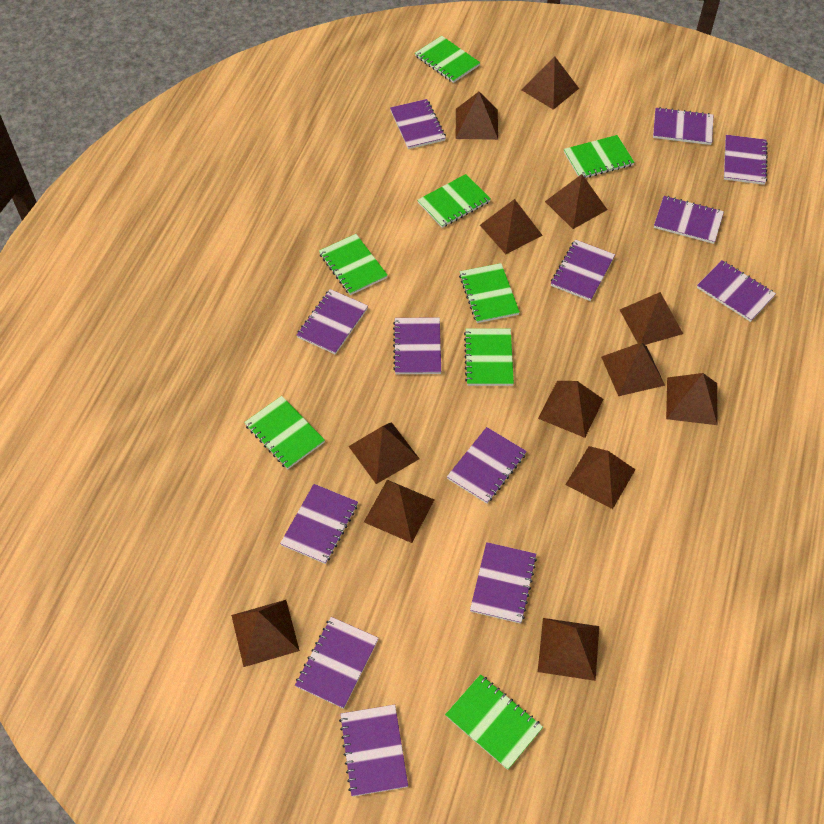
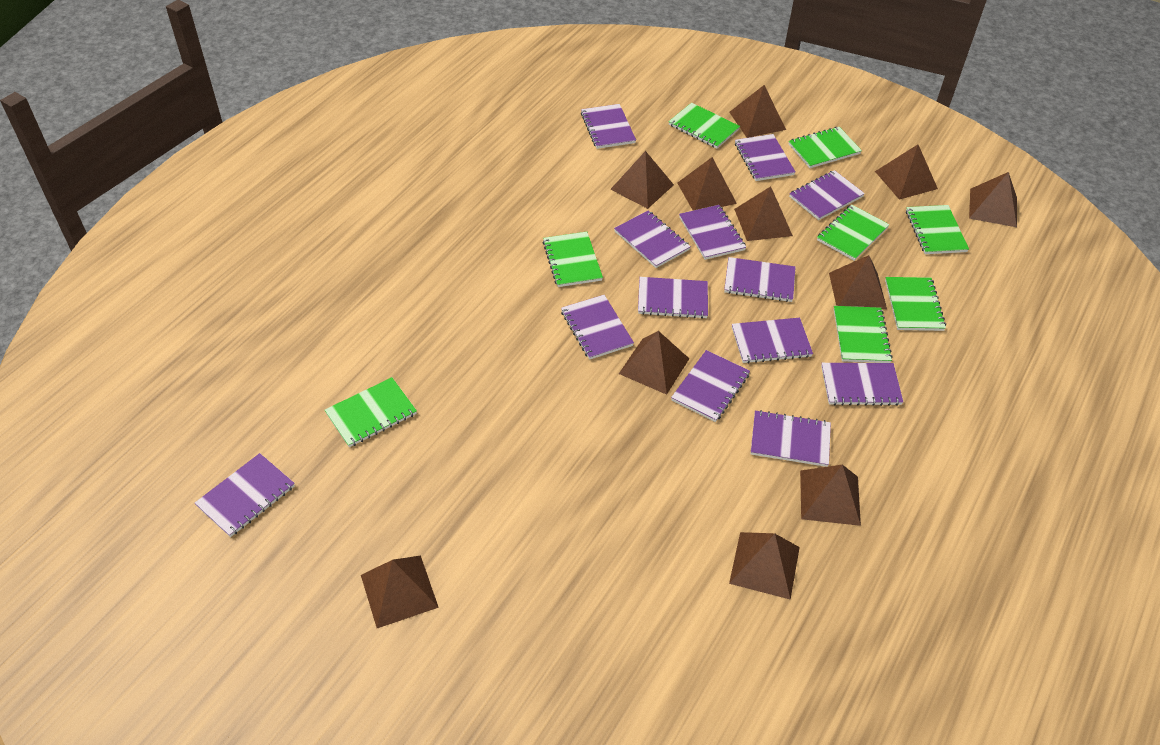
brown pyramid: 13 -> 11

